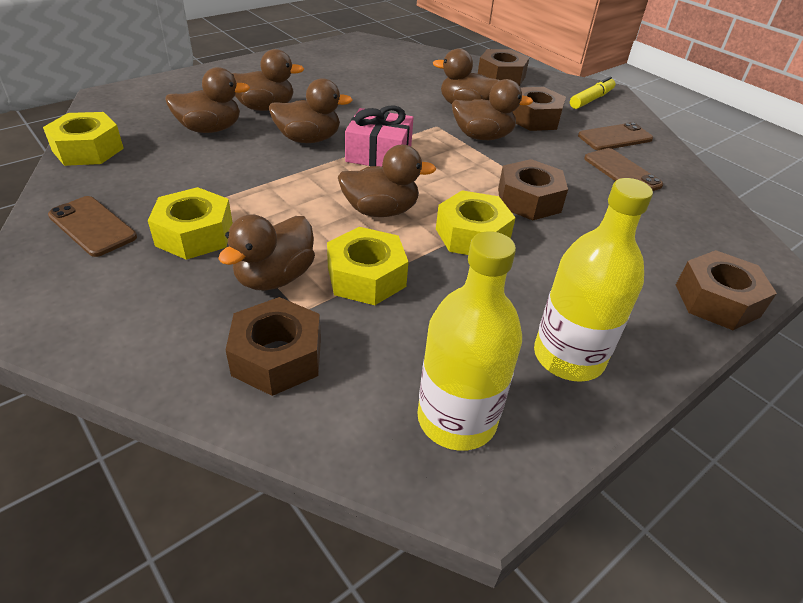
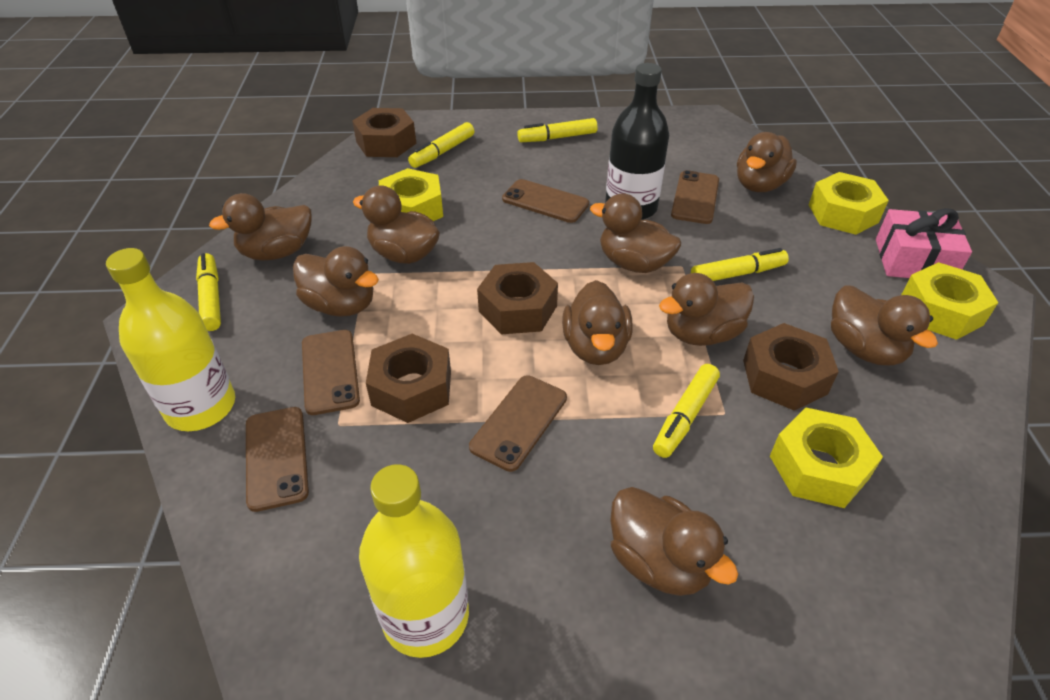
black bottle: 0 -> 1
brown duck: 7 -> 9
brown nut: 5 -> 4
brown phone: 3 -> 5
yellow marker: 1 -> 5

